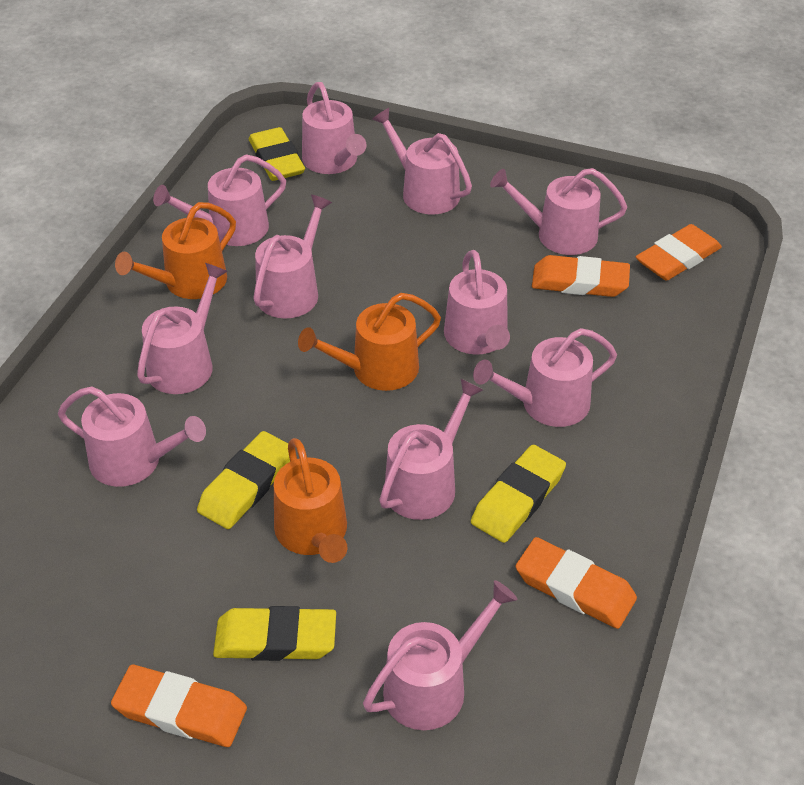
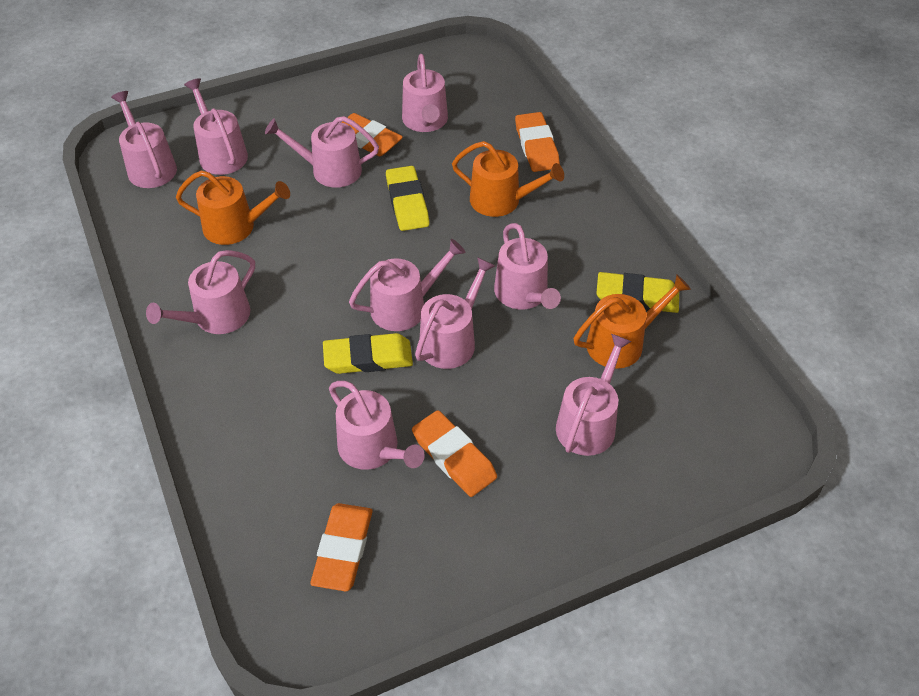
pink watering can: 11 -> 10
yellow eraser: 4 -> 3

